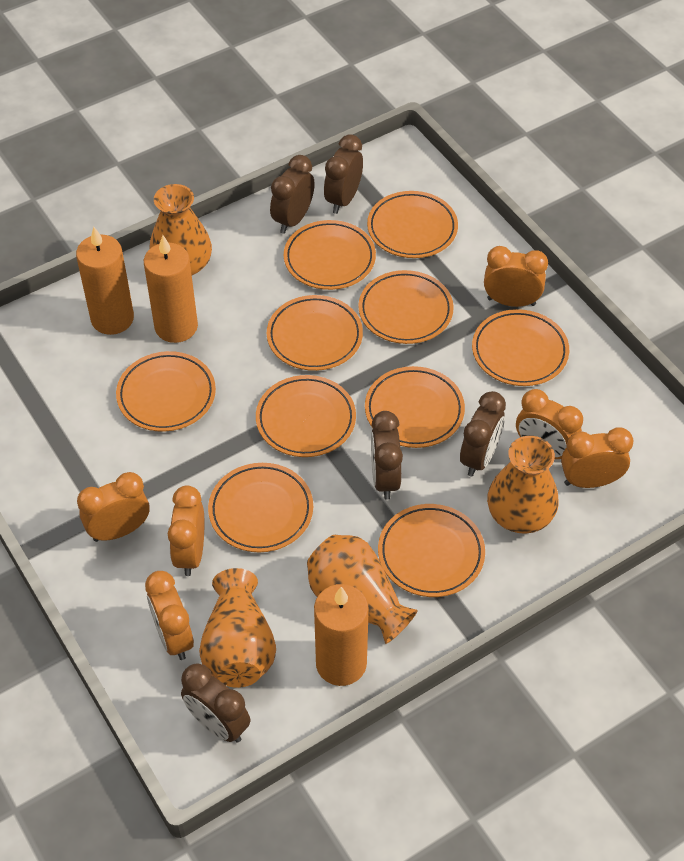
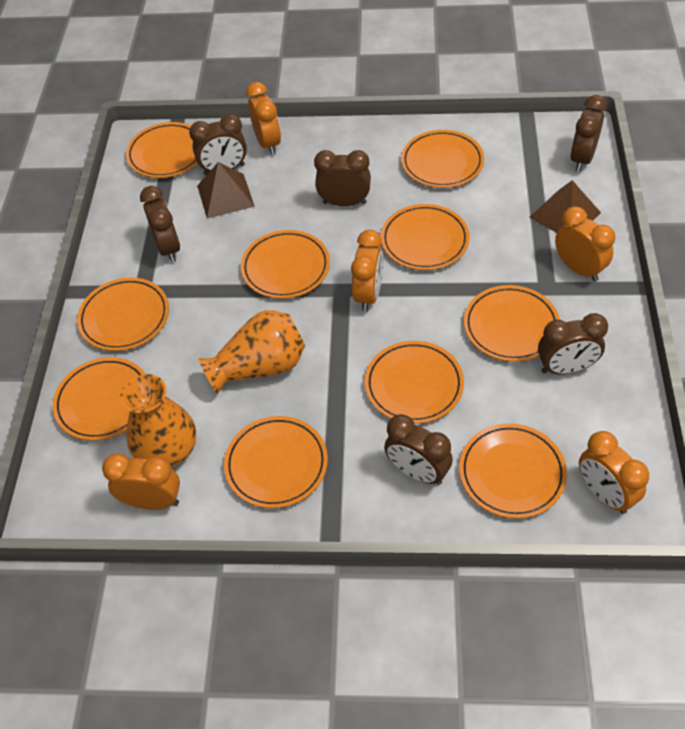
brown clock: 5 -> 6
brown pyramid: 0 -> 2
orange candle: 3 -> 0
orange clock: 6 -> 5
orange vase: 4 -> 2

